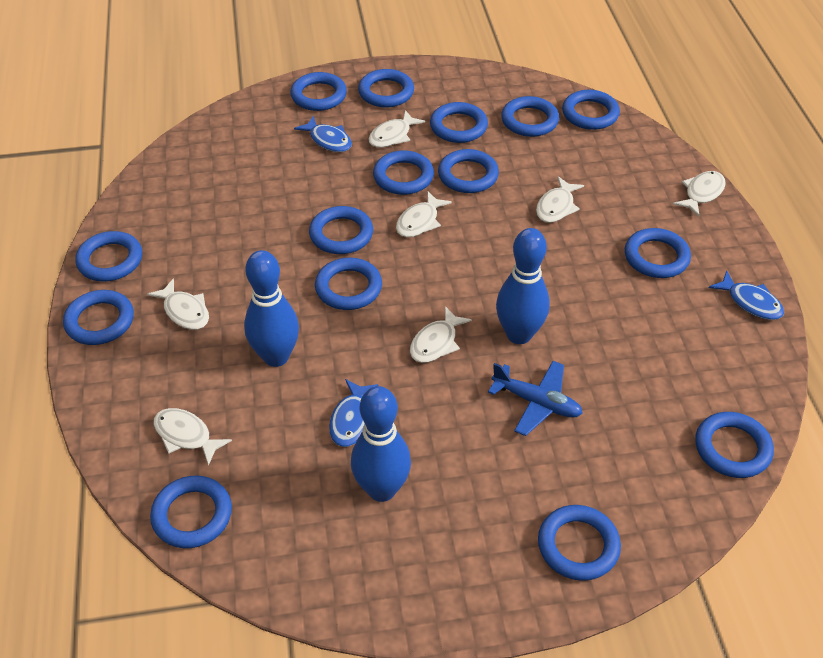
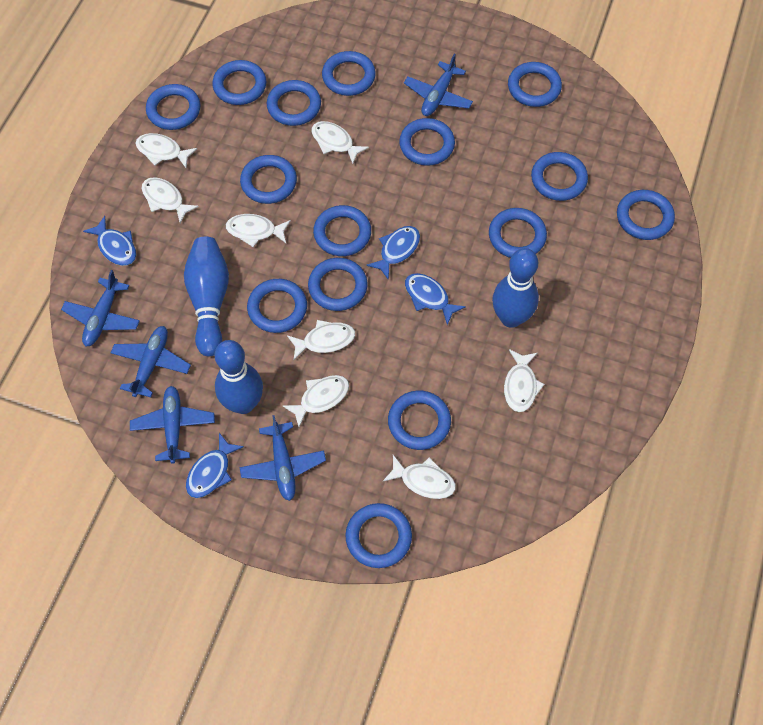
blue fish: 3 -> 4
blue plane: 1 -> 5
white fish: 7 -> 8

